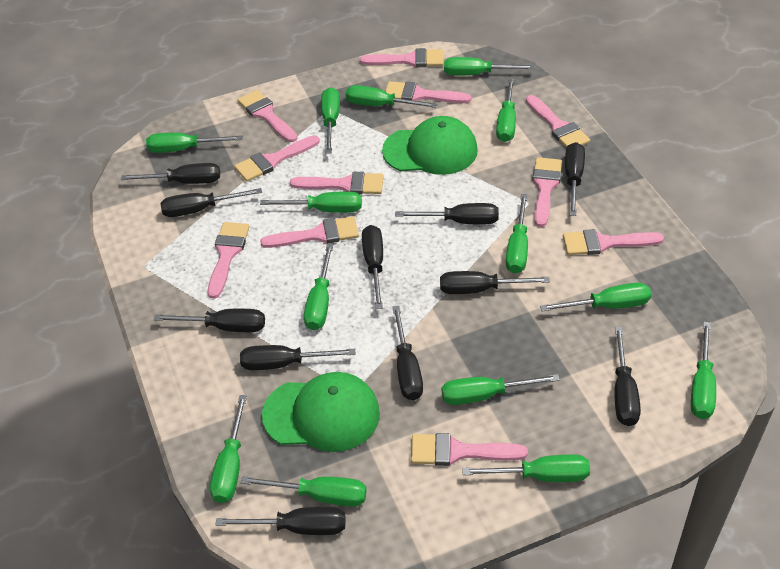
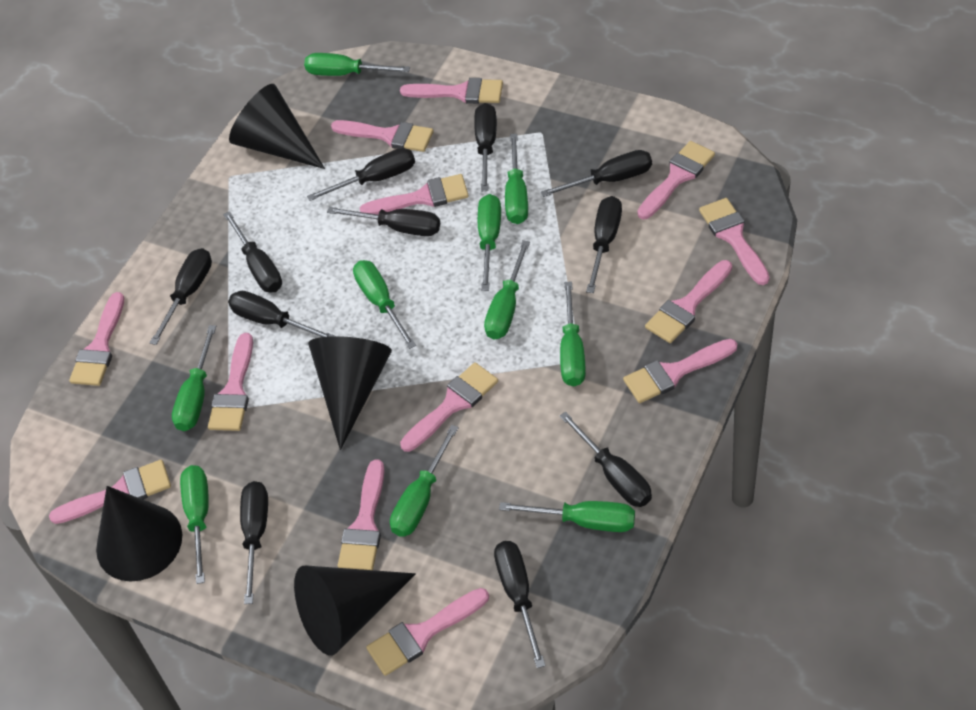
black cone: 0 -> 4
green cap: 2 -> 0
green screwdriver: 14 -> 10
pink brush: 11 -> 13

